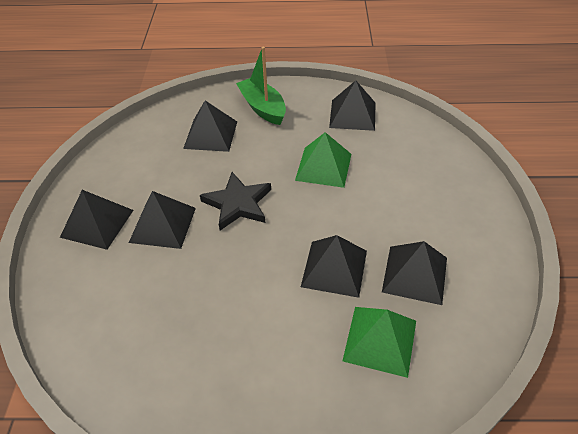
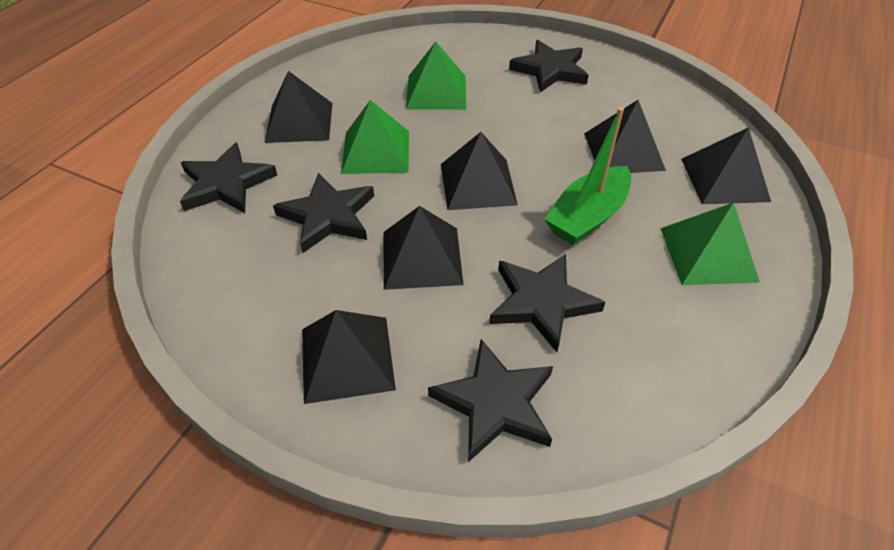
black star: 1 -> 5
green pyramid: 2 -> 3

